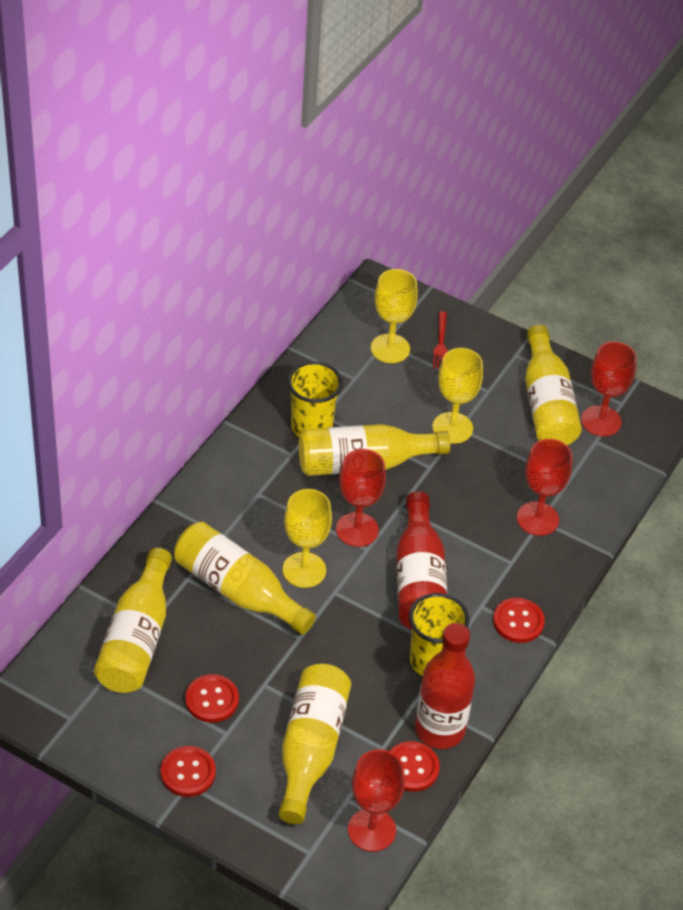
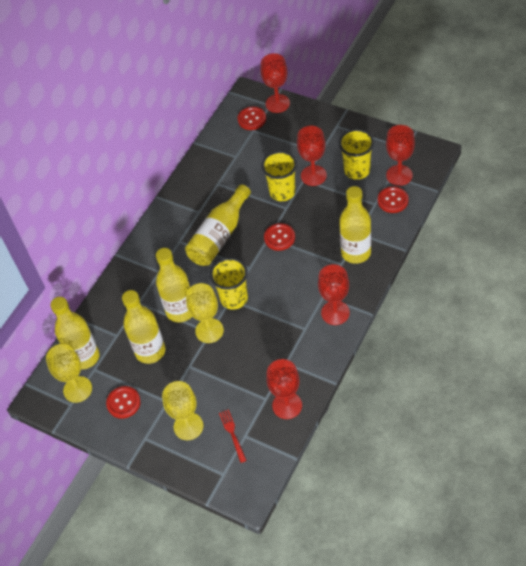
red bottle: 2 -> 0
red goblet: 4 -> 5
yellow cup: 2 -> 3

